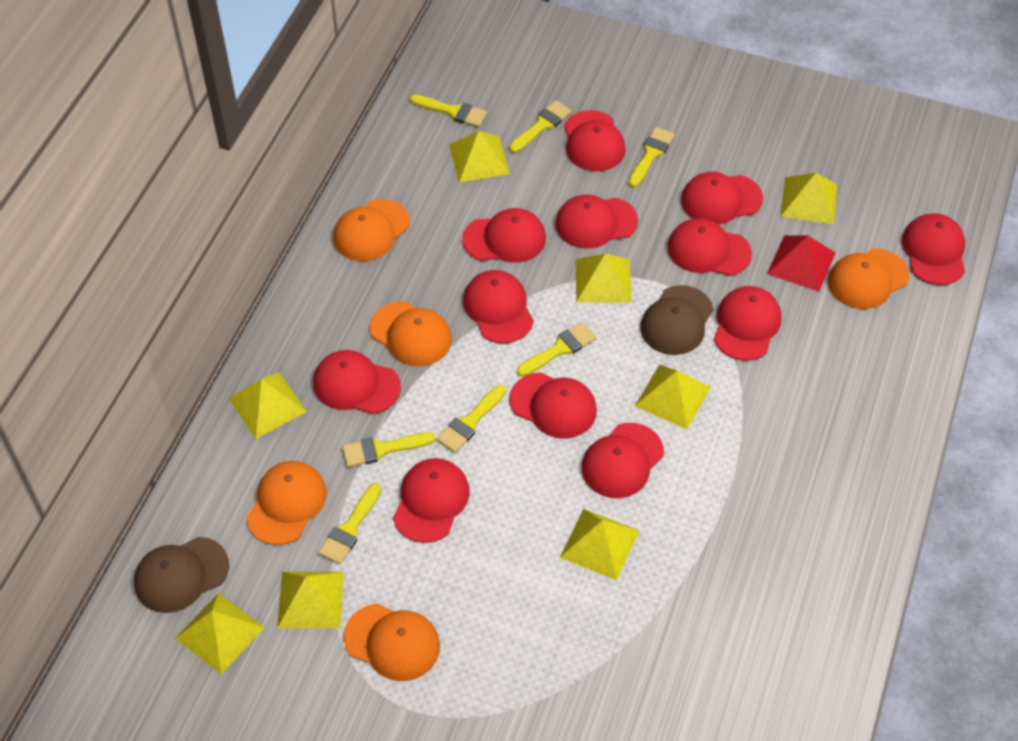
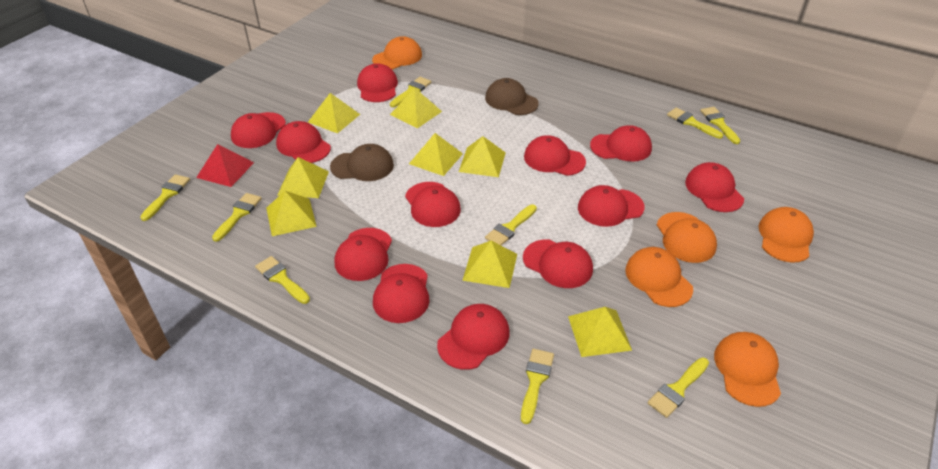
yellow brush: 7 -> 9

